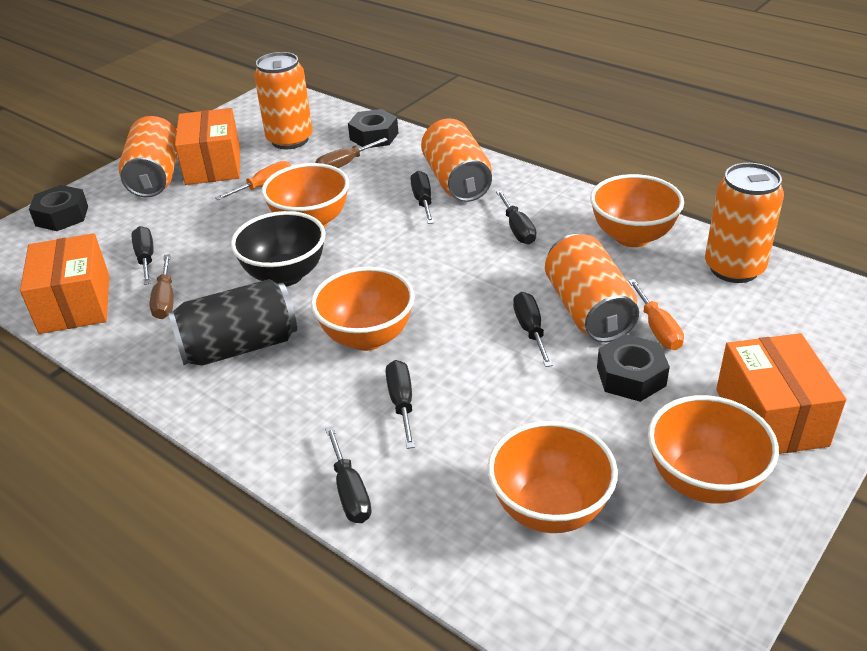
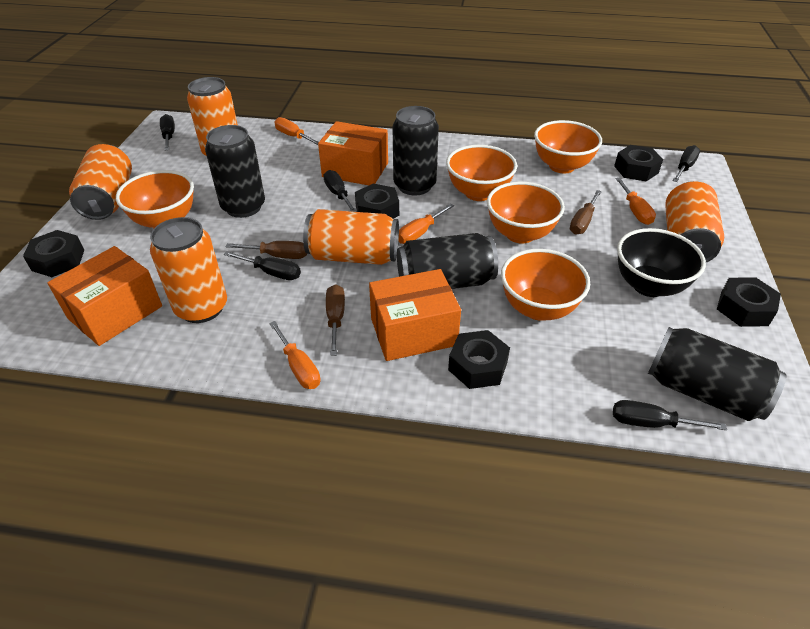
black can: 1 -> 4
black nut: 3 -> 5
black screwdriver: 6 -> 5
brown screwdriver: 2 -> 3
orange screwdriver: 2 -> 4

